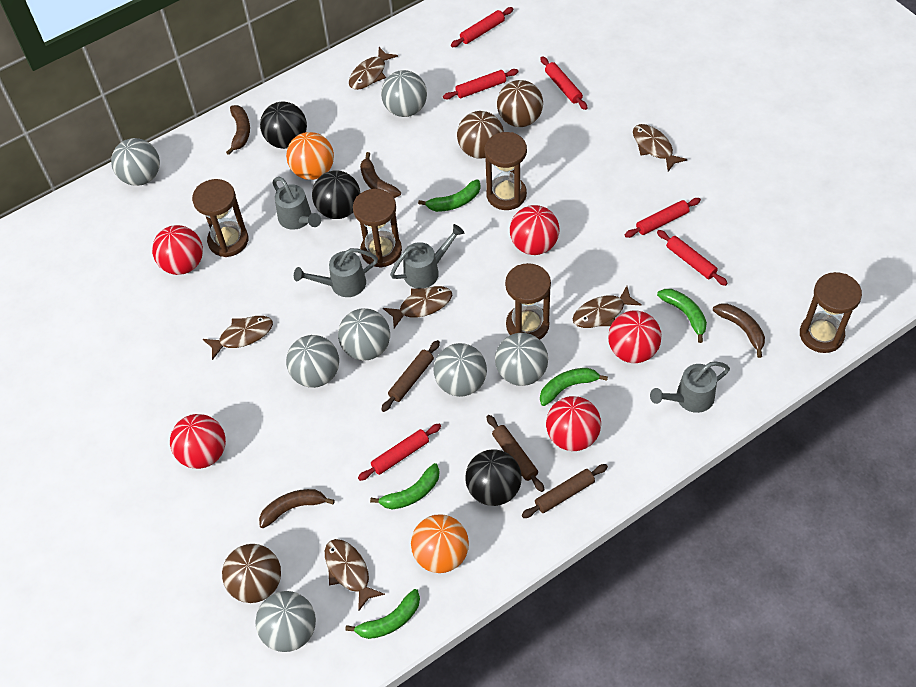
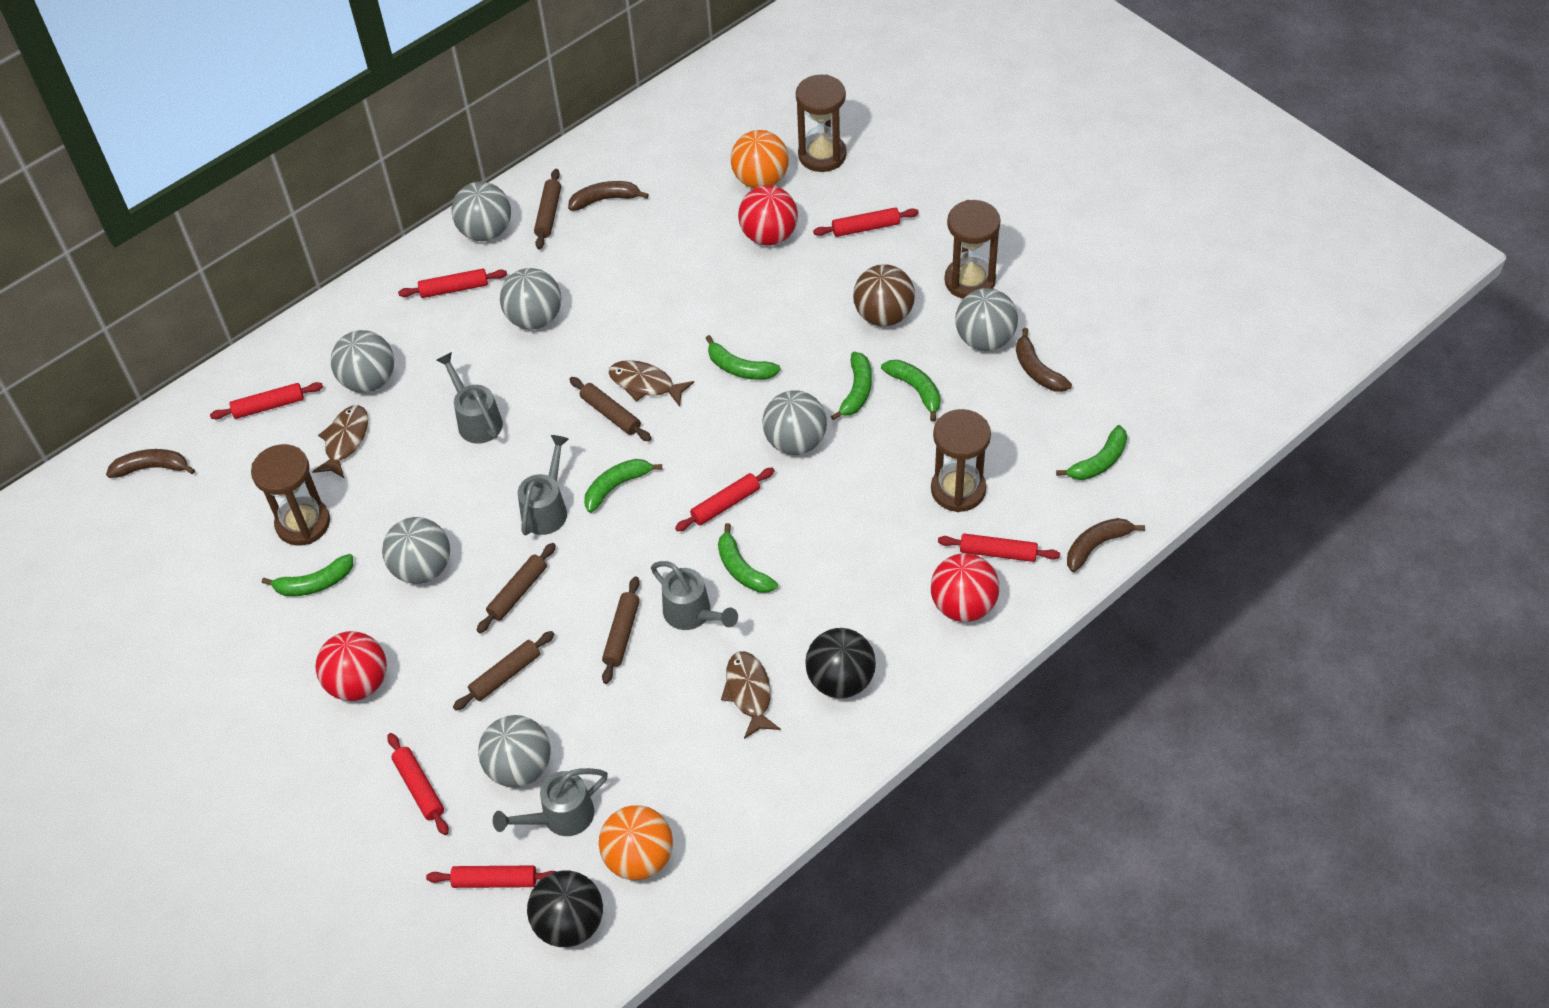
black ball: 3 -> 2
brown ball: 3 -> 1
brown fish: 6 -> 3
brown hourglass: 5 -> 4
brown rolling pin: 3 -> 5
green banana: 5 -> 7
red ball: 5 -> 3
red rolling pin: 6 -> 7

